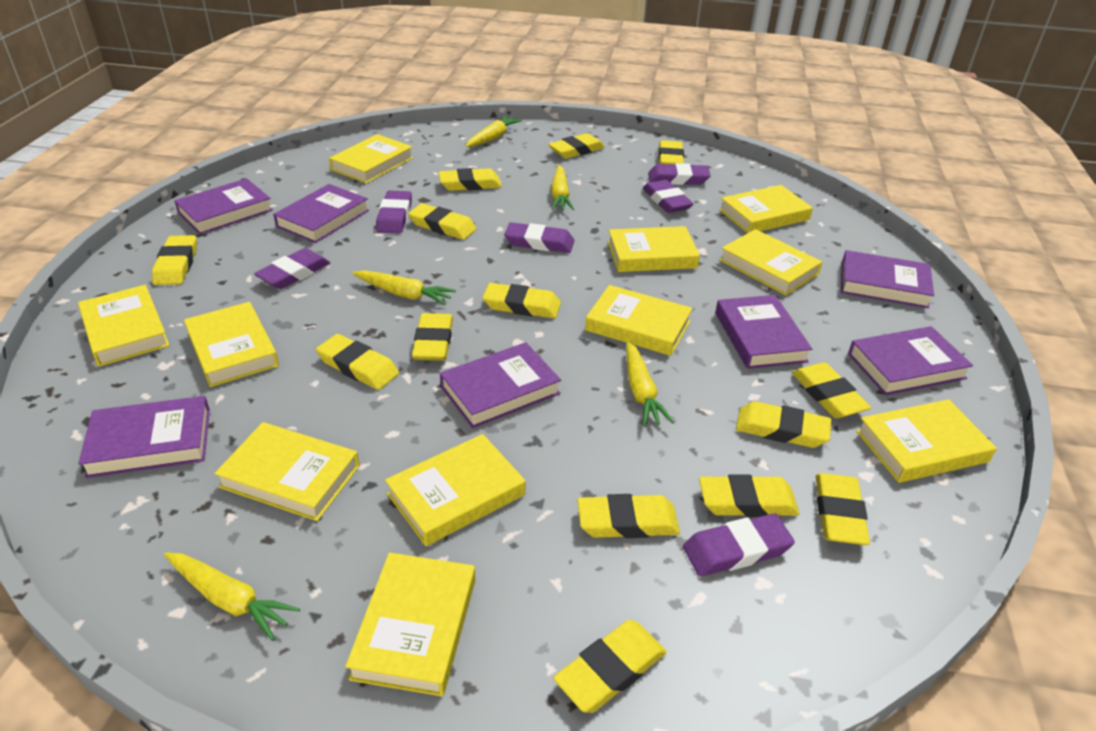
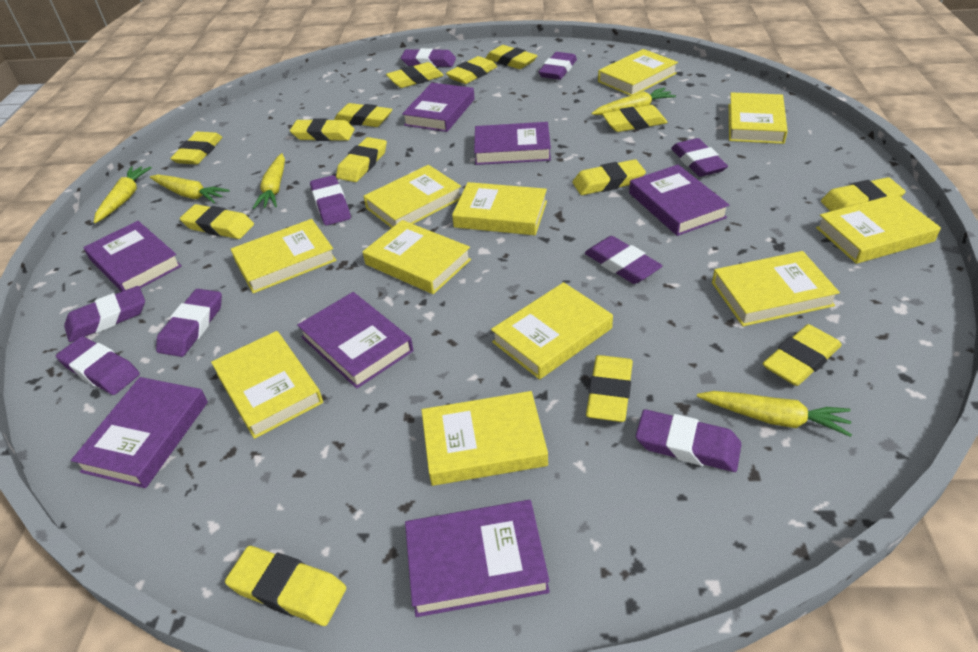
purple eraser: 6 -> 9

